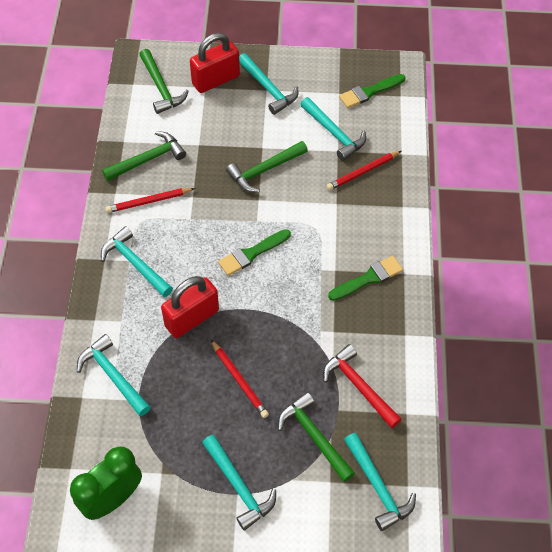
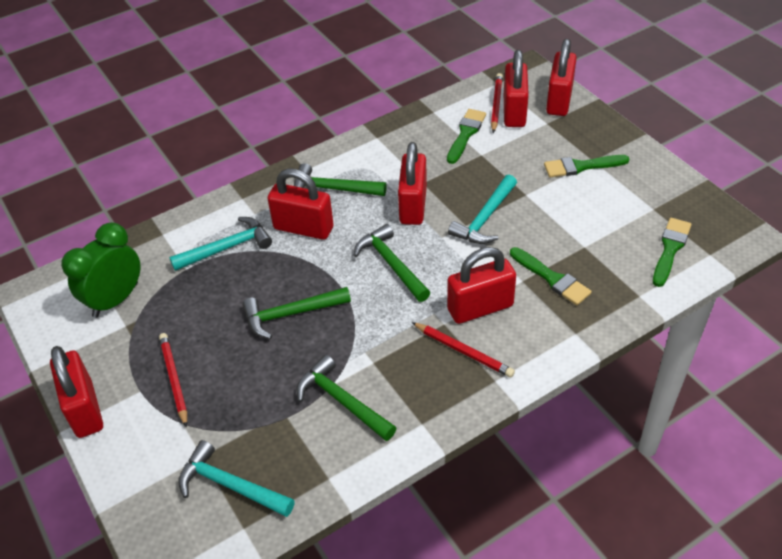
green brush: 3 -> 4
red hammer: 1 -> 0
red padlock: 2 -> 6
turquoise hammer: 6 -> 3

